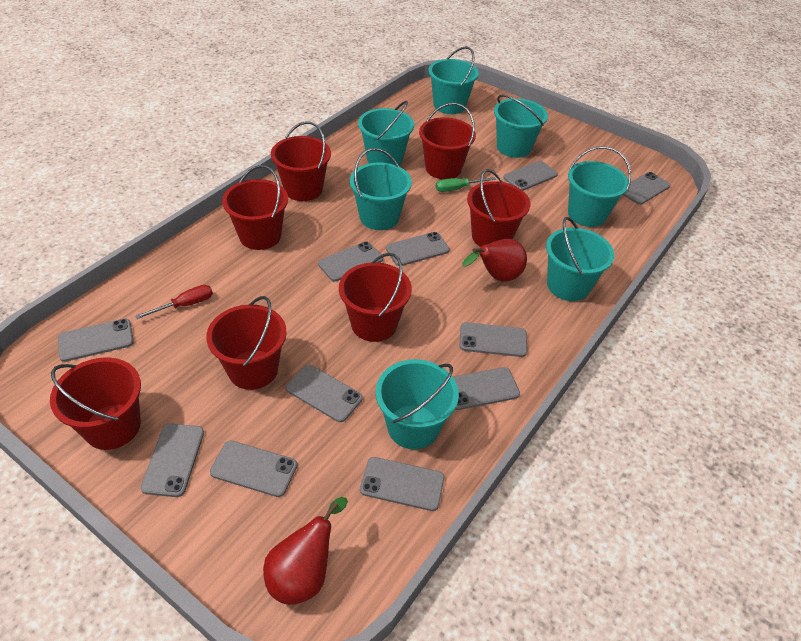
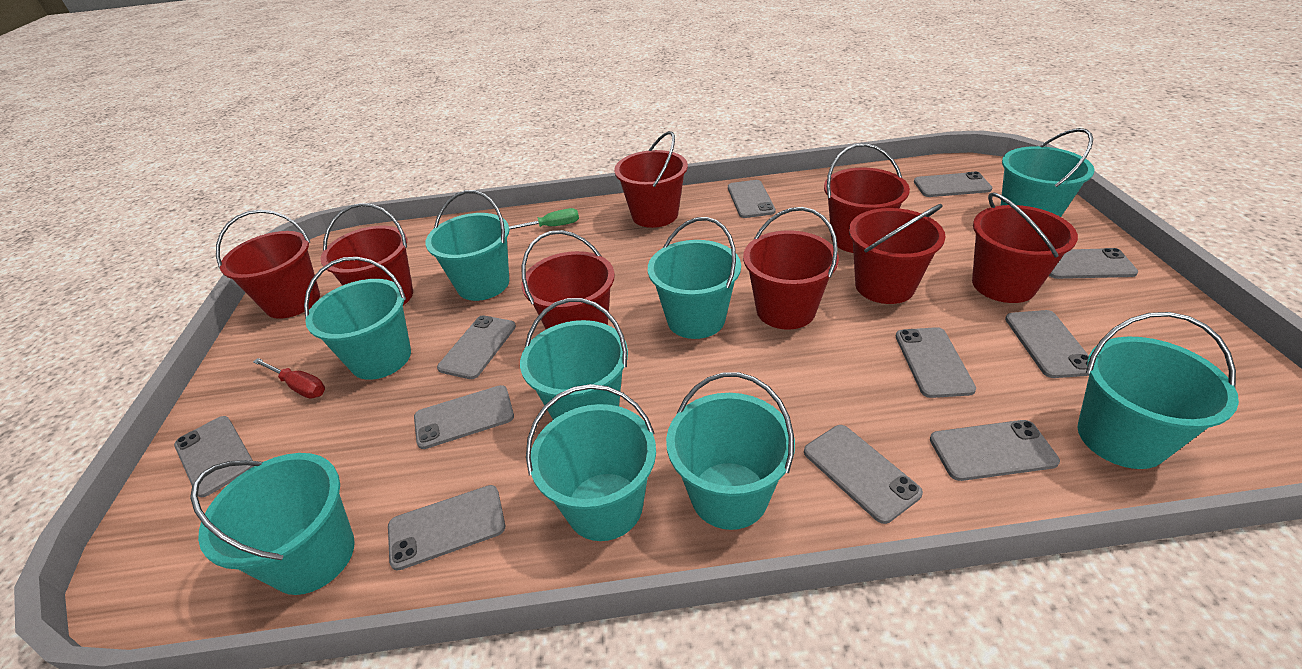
red bucket: 7 -> 8
red pear: 2 -> 0
turquoise bucket: 7 -> 9

